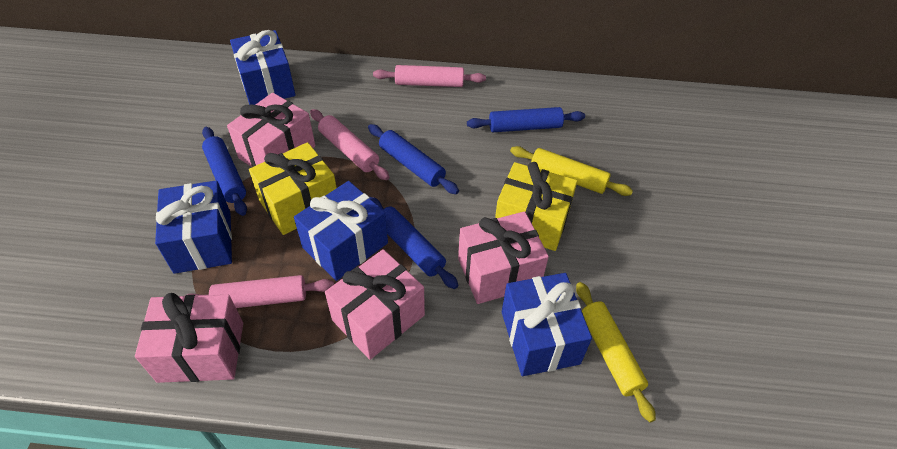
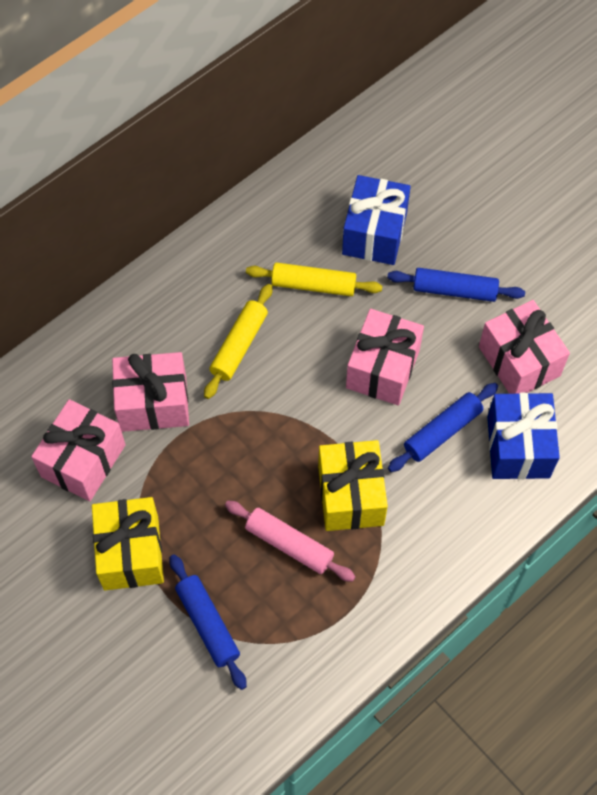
blue gift: 4 -> 2
blue rolling pin: 4 -> 3
pink rolling pin: 3 -> 1

